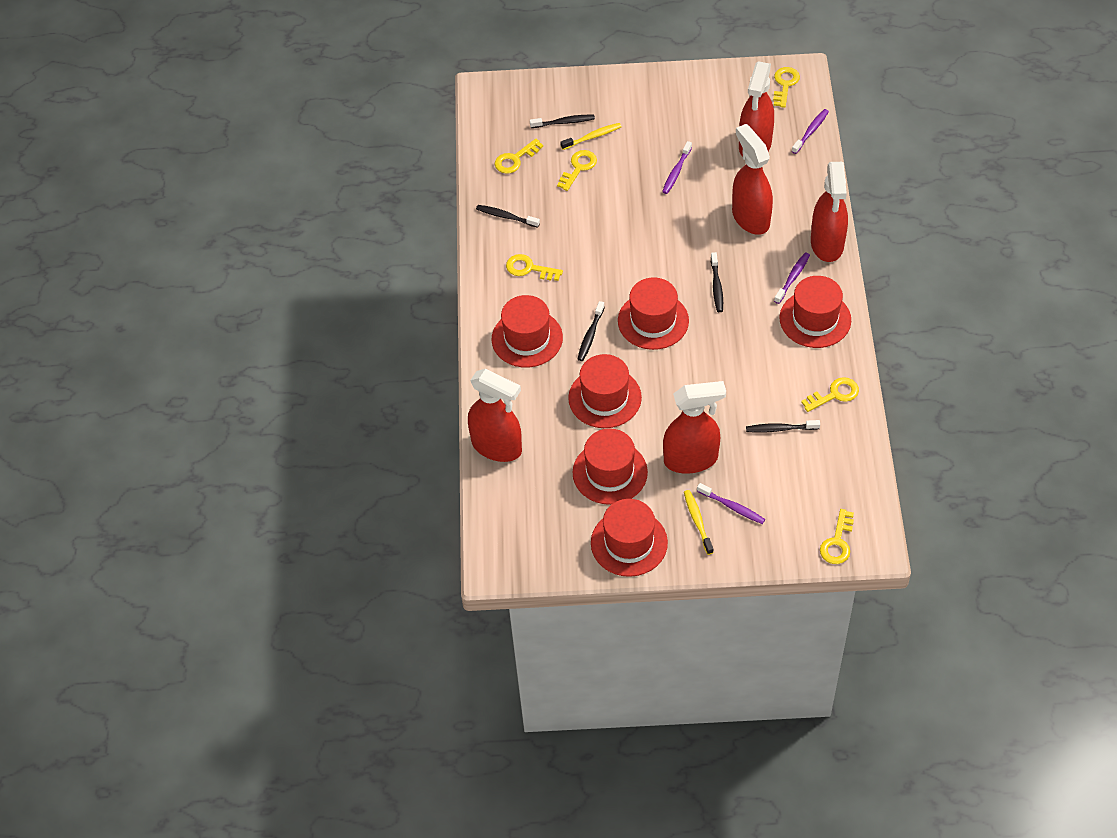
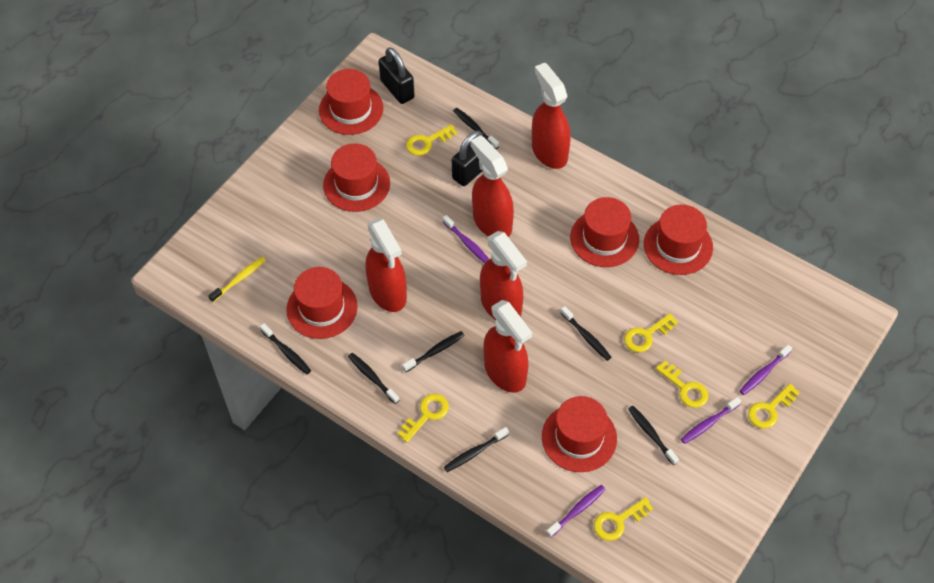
black padlock: 0 -> 2
black toothbrush: 5 -> 7
yellow toothbrush: 2 -> 1

